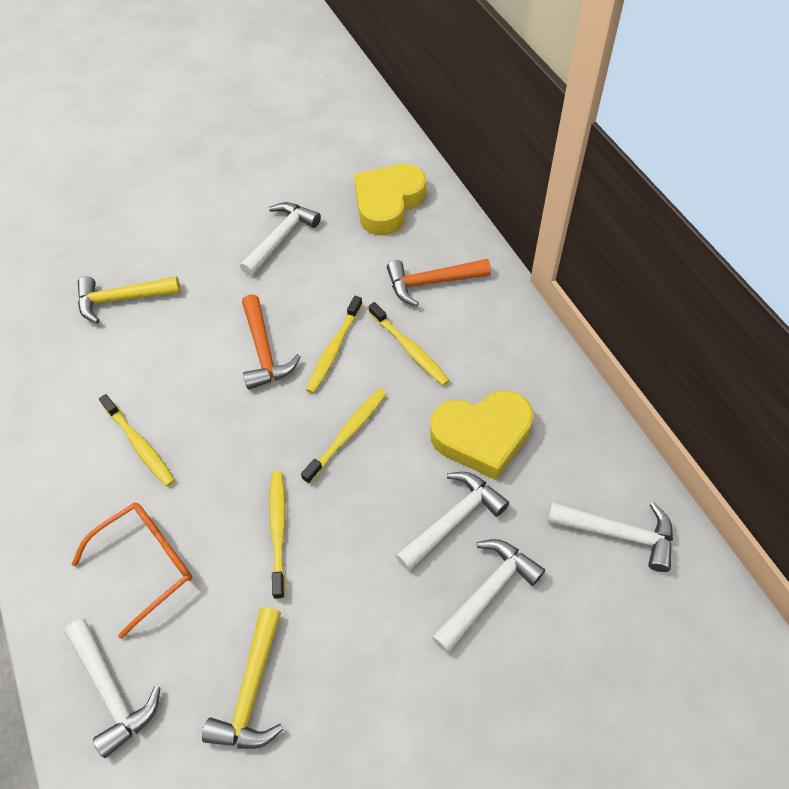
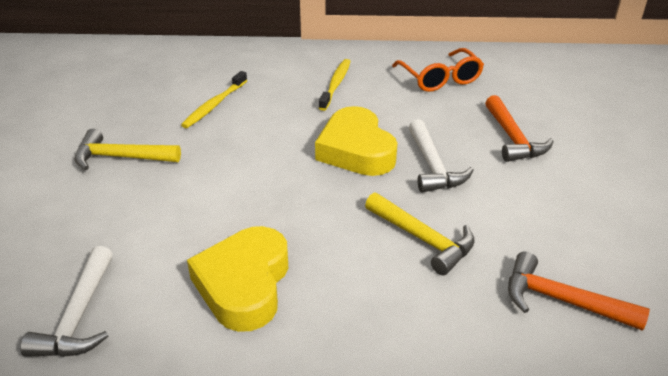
white hammer: 5 -> 2
yellow toothbrush: 5 -> 2

